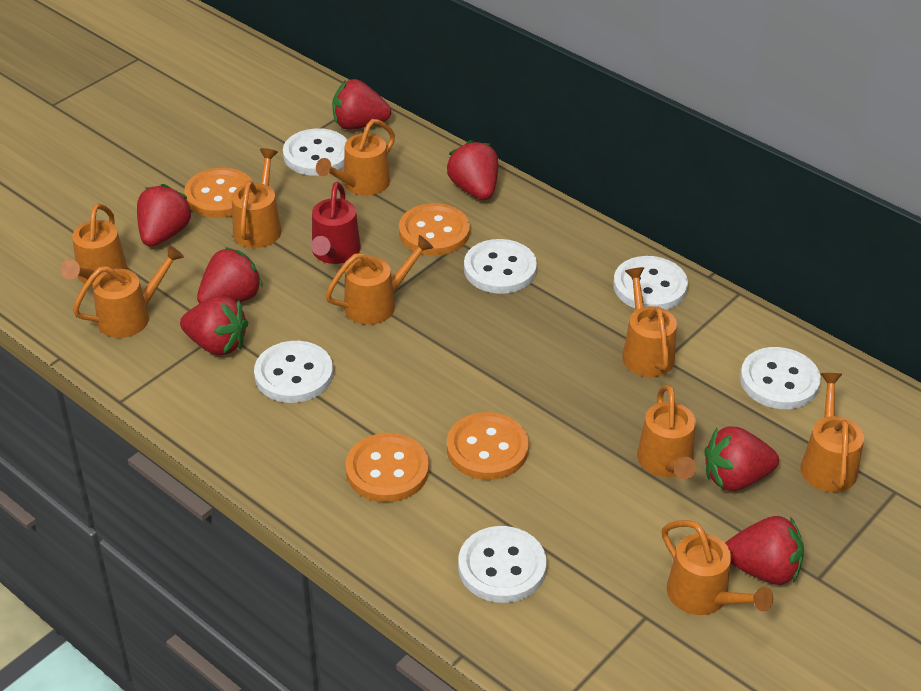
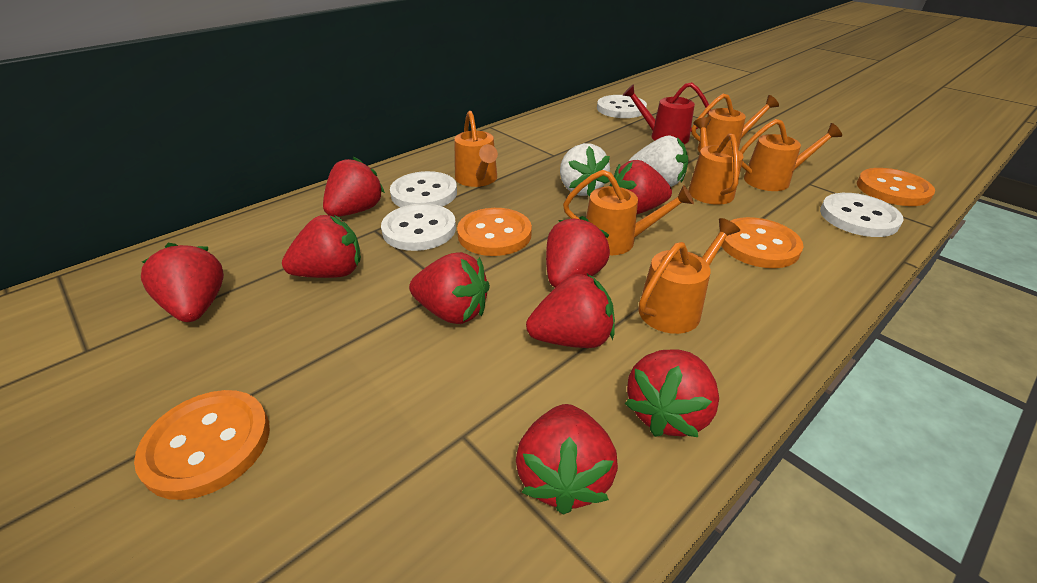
orange watering can: 9 -> 6
red strawberry: 7 -> 9
white button: 6 -> 4
white strawberry: 0 -> 2

